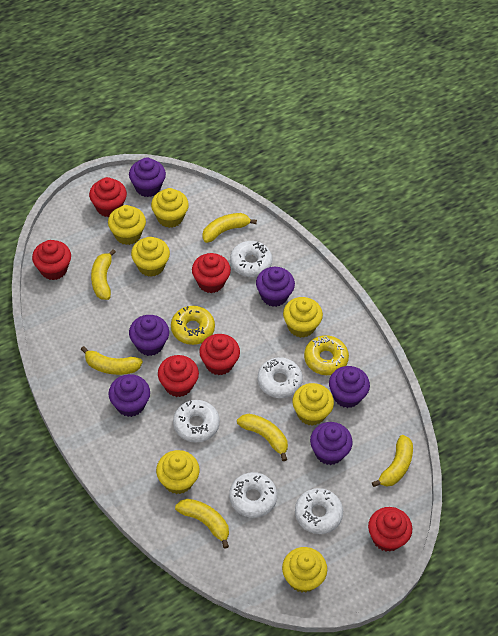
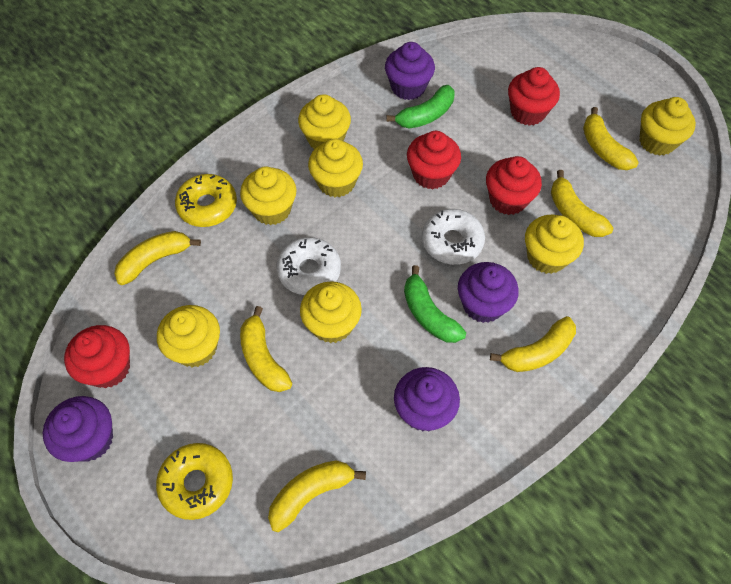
green banana: 0 -> 2
purple cupcake: 6 -> 4
red cupcake: 6 -> 4
white donut: 5 -> 2

